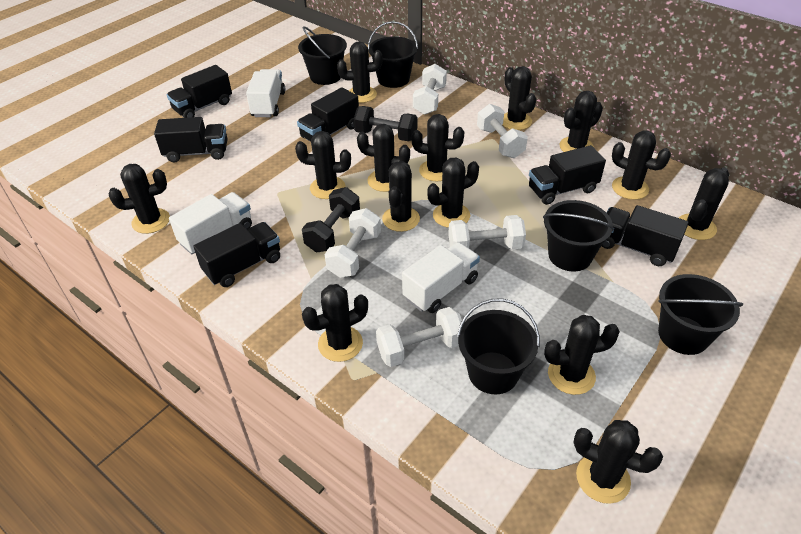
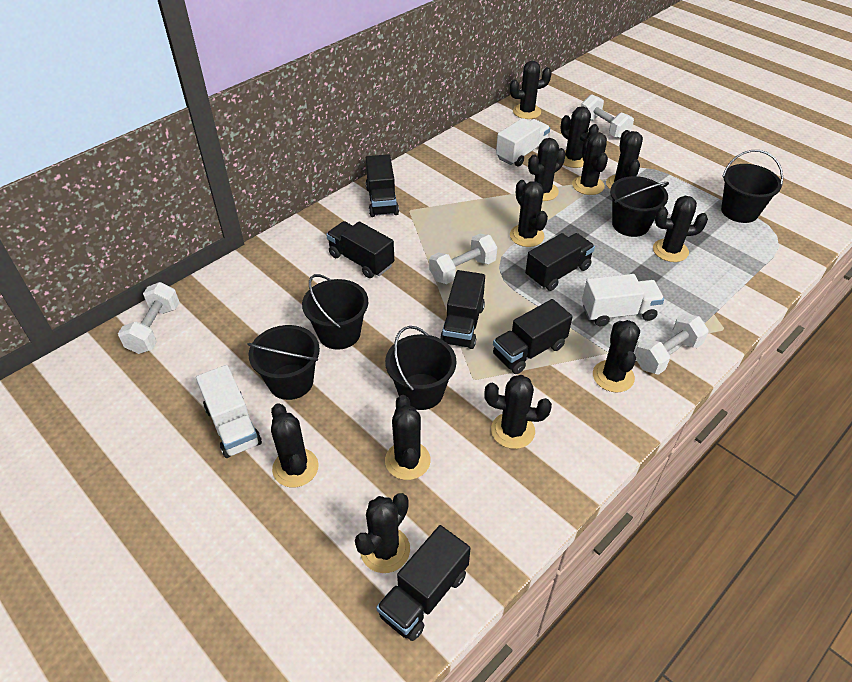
black cactus: 14 -> 12
black dumbbell: 2 -> 0
white dumbbell: 5 -> 4

